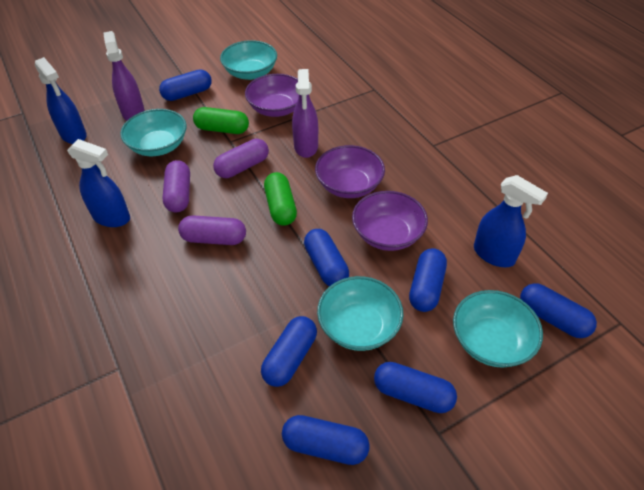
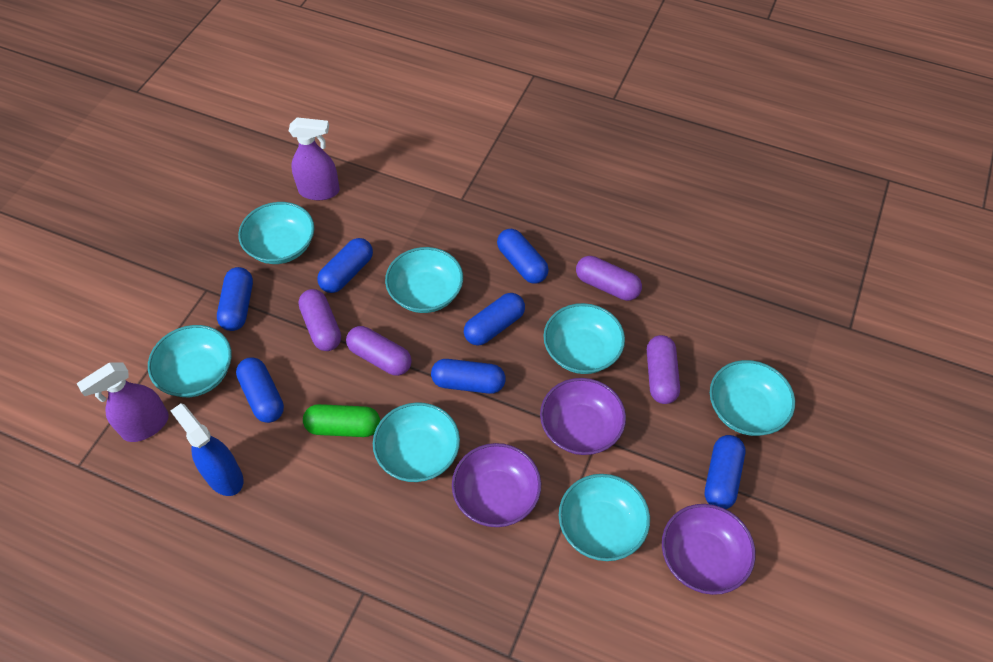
blue spray bottle: 3 -> 1
green capsule: 2 -> 1
purple capsule: 3 -> 4
turquoise bowl: 4 -> 7

